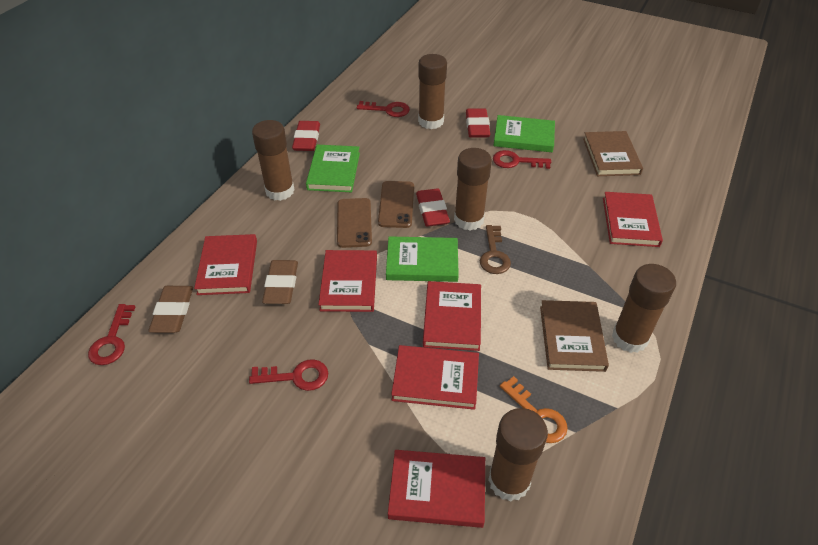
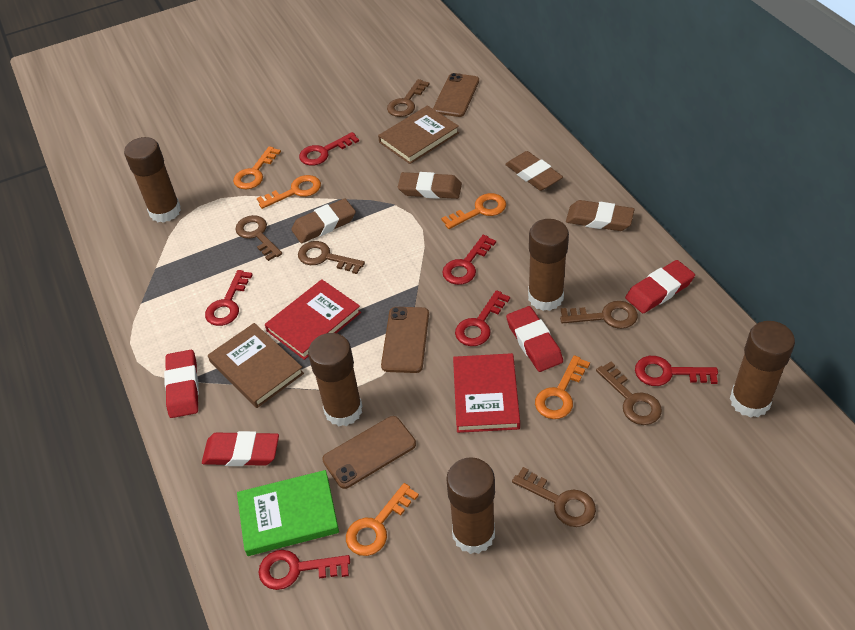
brown eraser: 2 -> 4
brown key: 1 -> 6
brown phone: 2 -> 3
green book: 3 -> 1
orange key: 1 -> 5
red book: 6 -> 2
red eraser: 3 -> 4
red key: 4 -> 6

